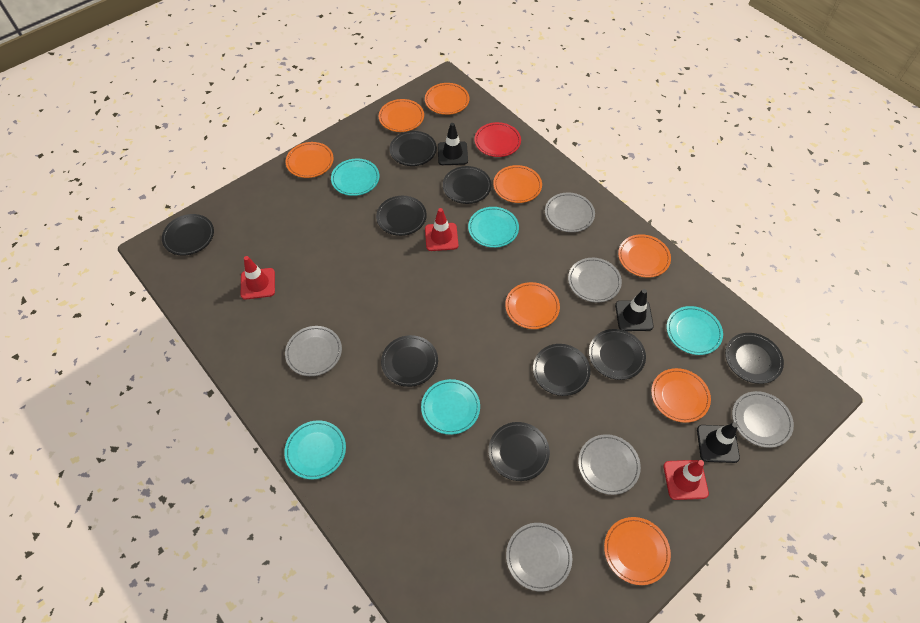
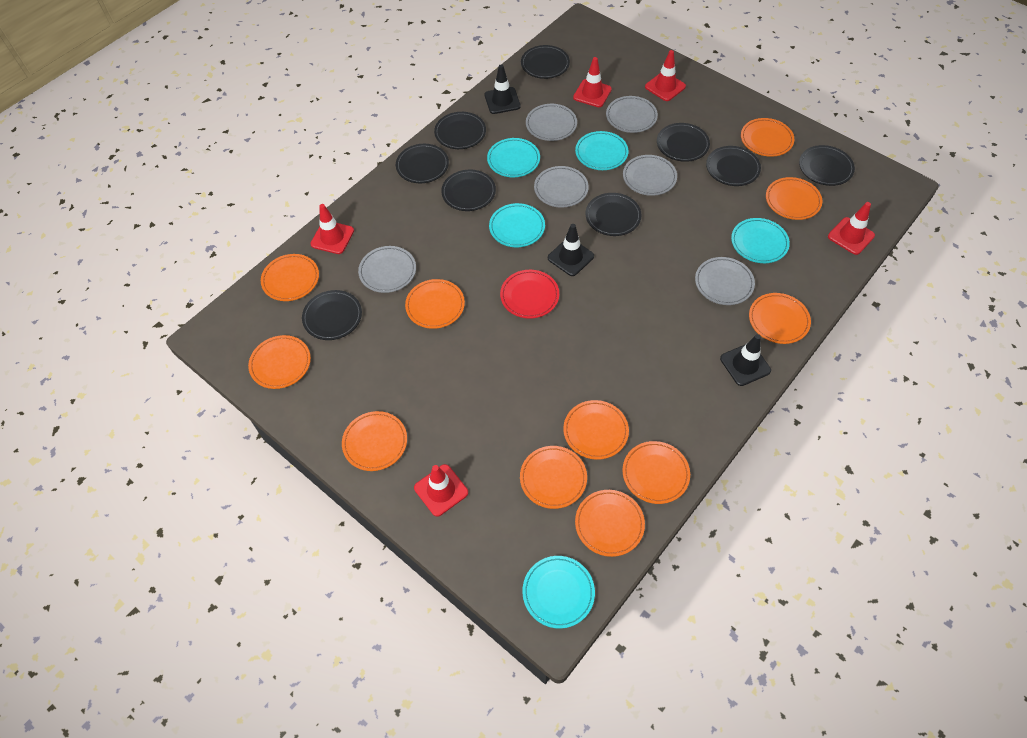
orange plate: 8 -> 11
red traffic cone: 3 -> 5

